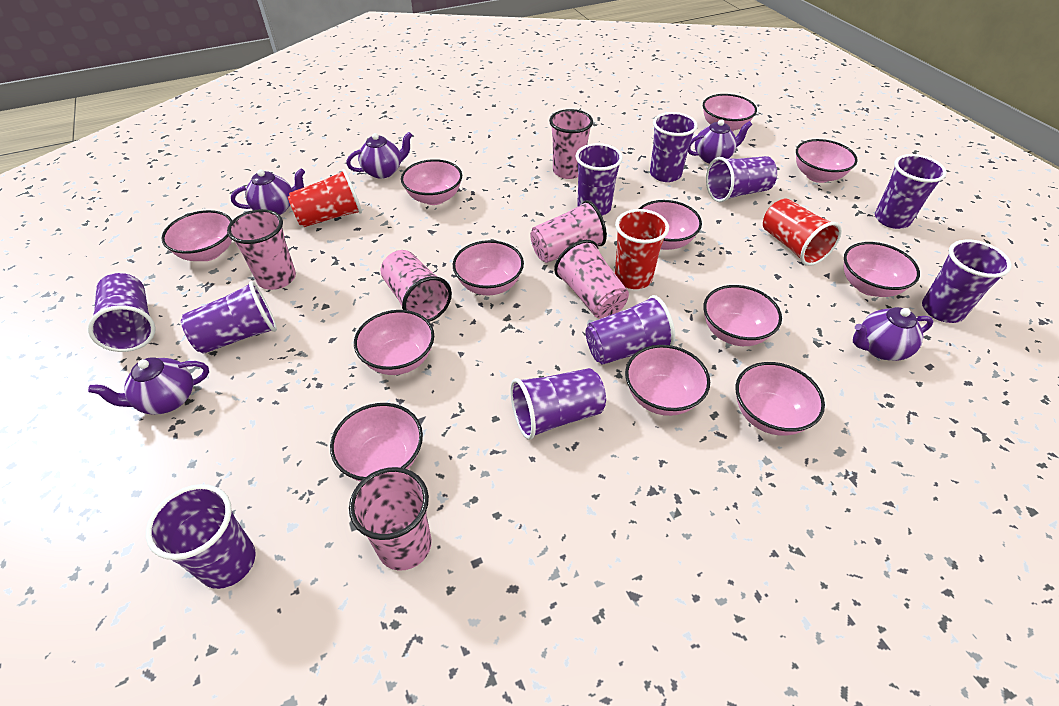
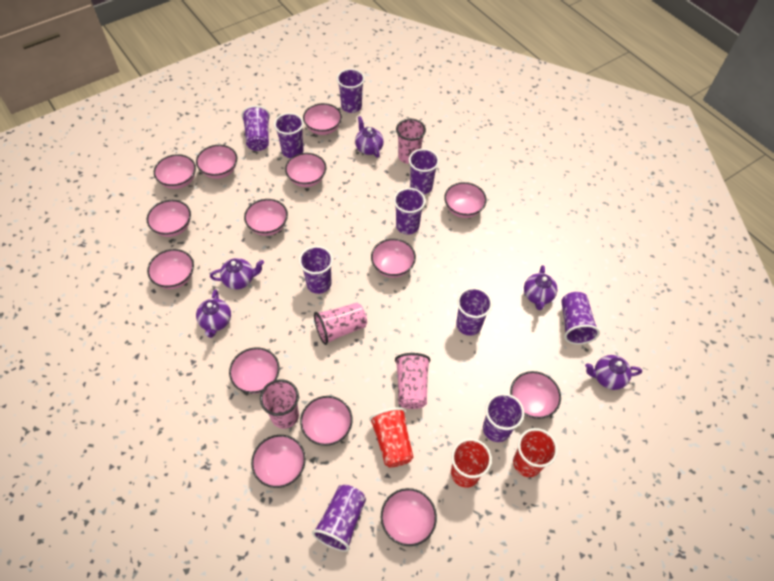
pink bowl: 12 -> 14
pink cup: 6 -> 4

